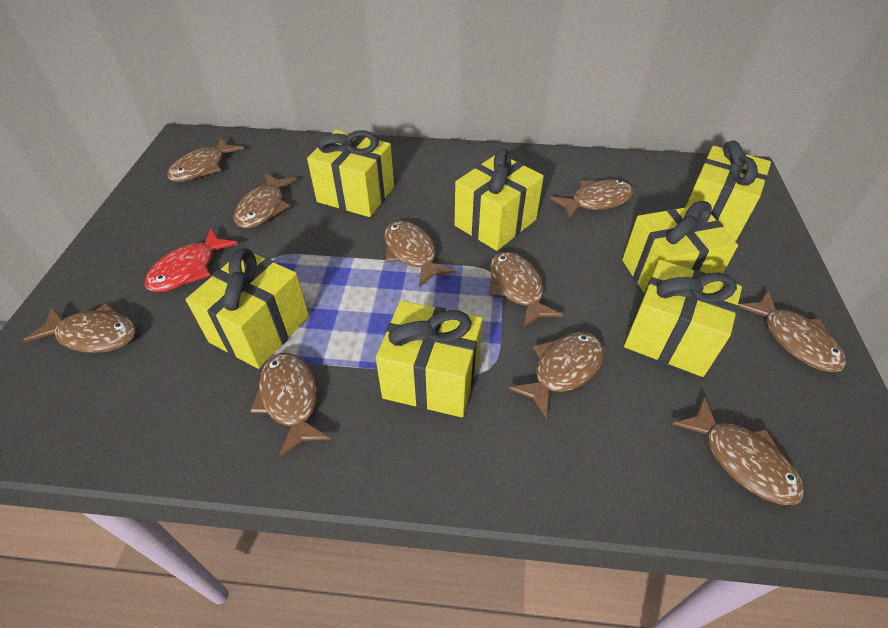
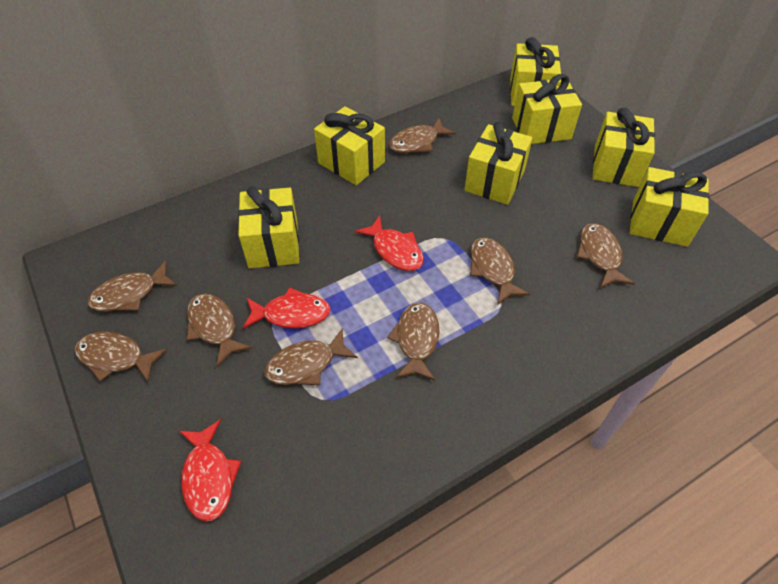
brown fish: 10 -> 8
red fish: 1 -> 3

